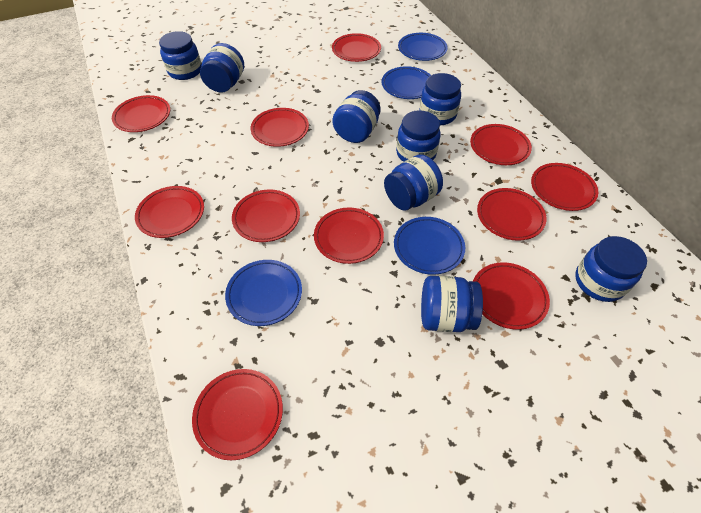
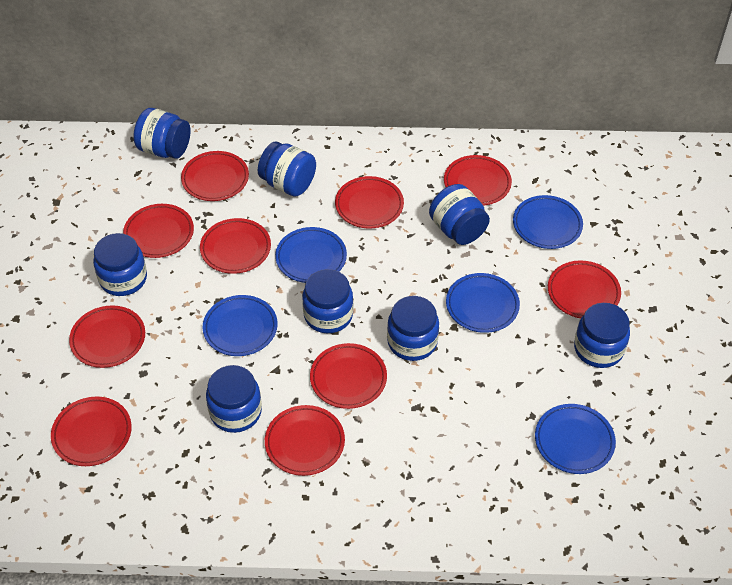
blue plate: 4 -> 5
red plate: 11 -> 10

